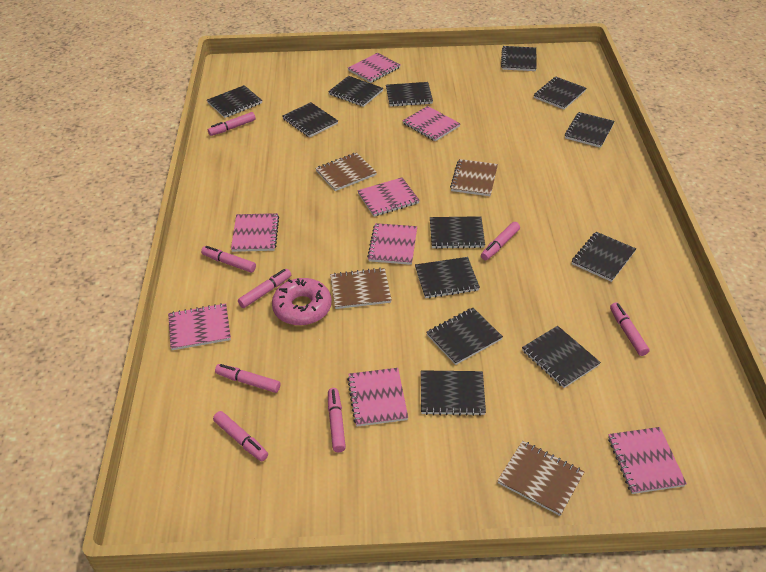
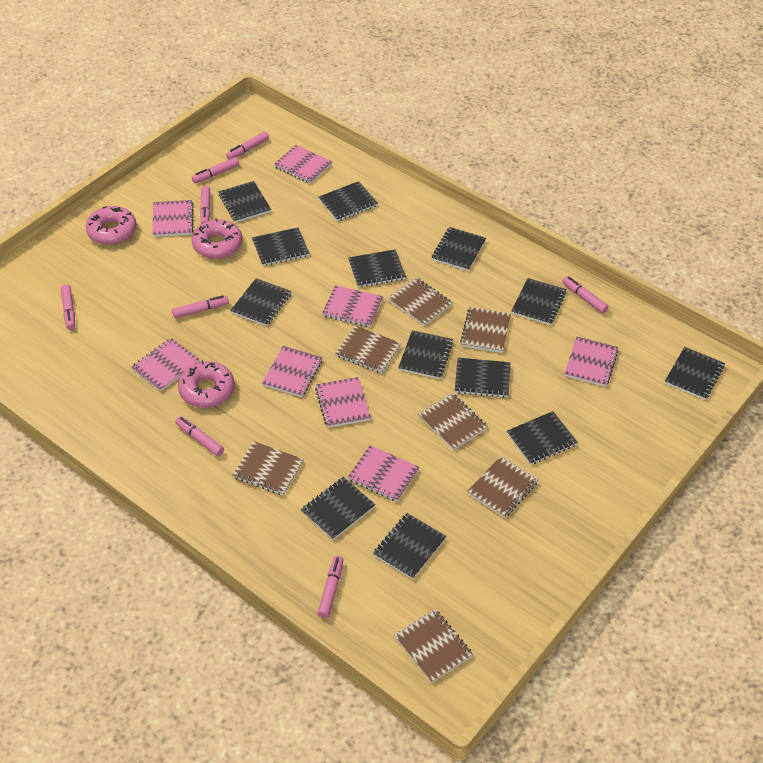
brown notebook: 4 -> 7
pink donut: 1 -> 3

